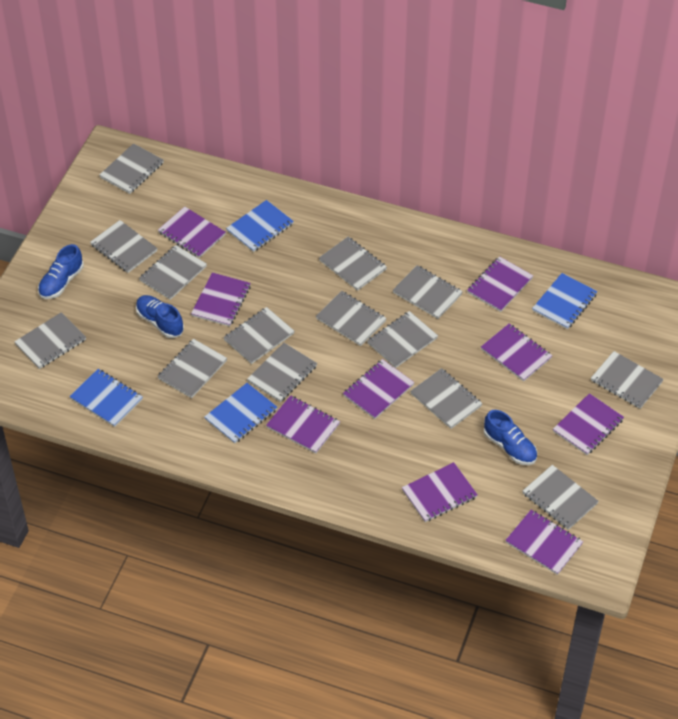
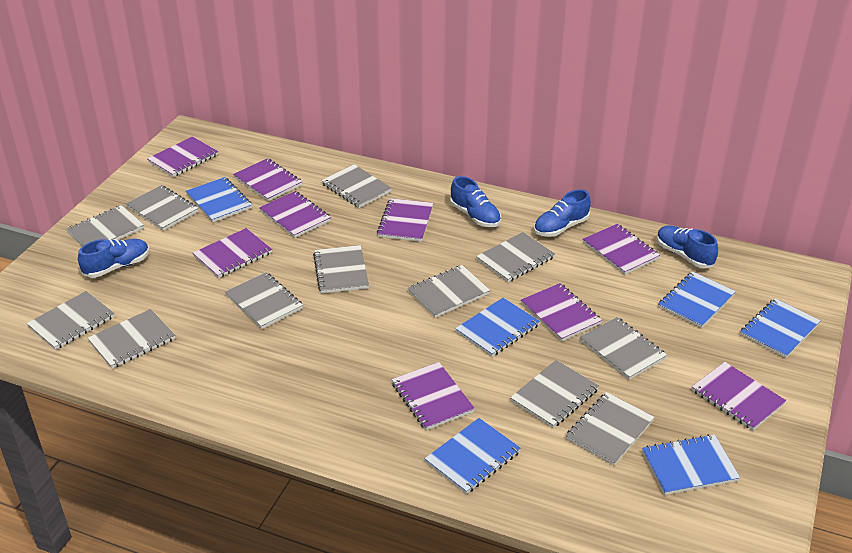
blue notebook: 4 -> 6
blue shoe: 3 -> 4
grey notebook: 14 -> 12

